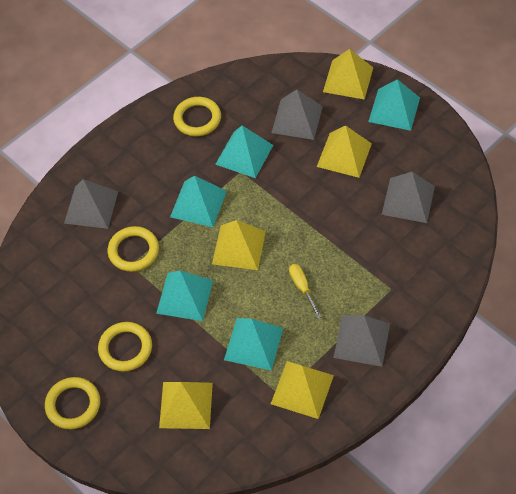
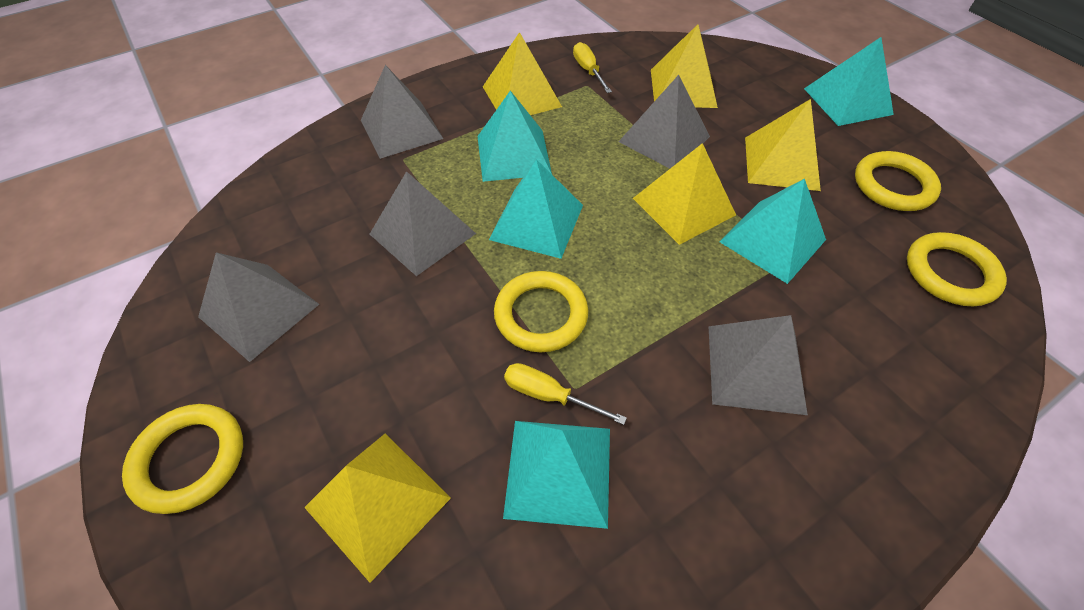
grey pyramid: 4 -> 5
yellow screwdriver: 1 -> 2

